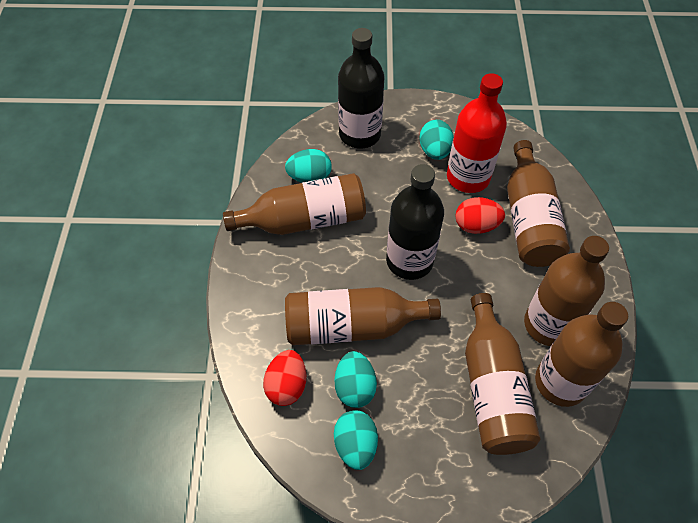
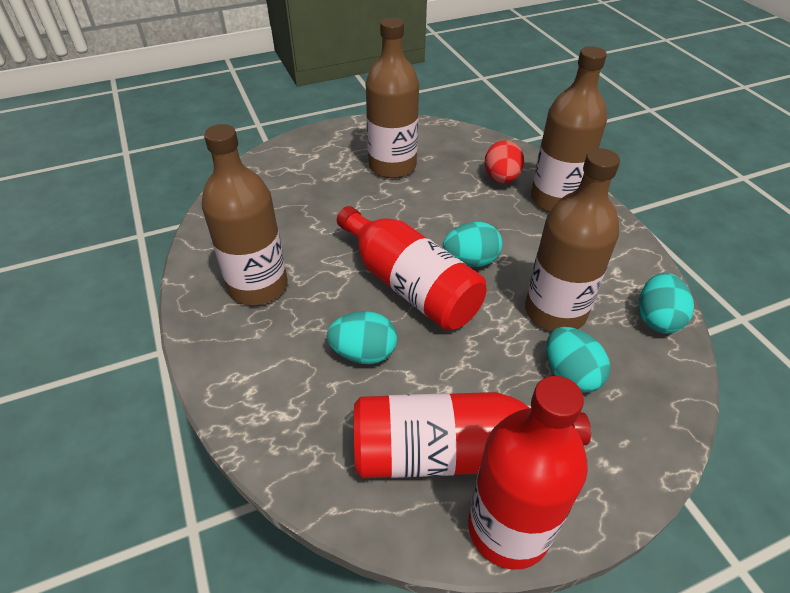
black bottle: 2 -> 0
brown bottle: 6 -> 4
red bottle: 1 -> 3
red egg: 2 -> 1

